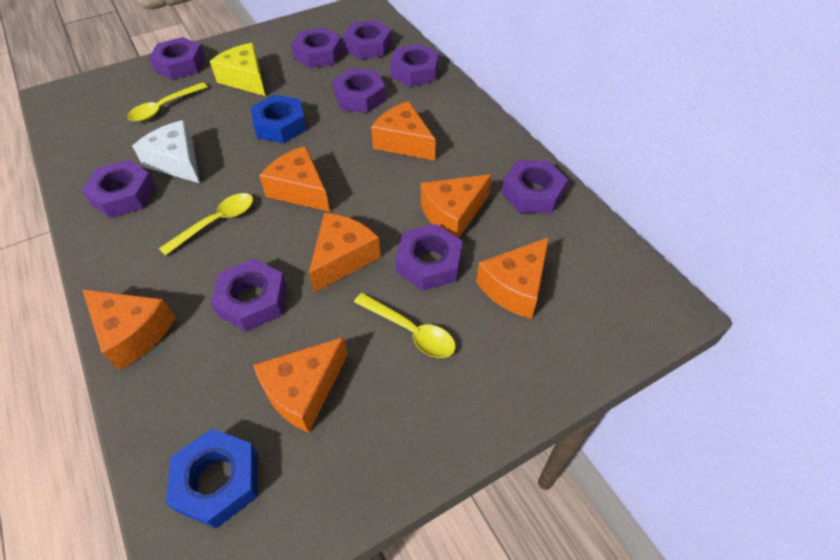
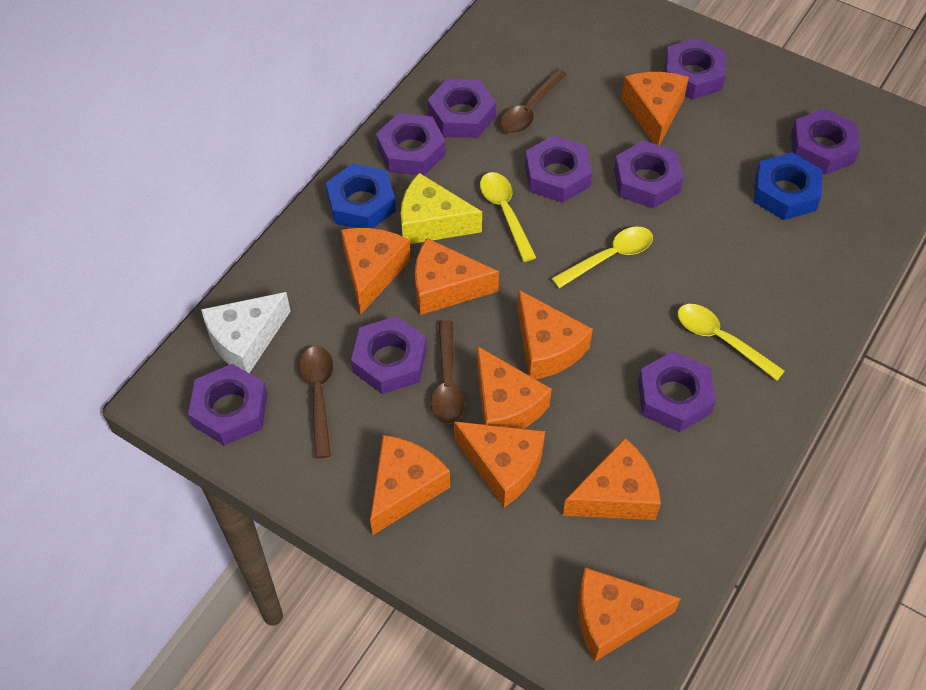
brown spoon: 0 -> 3
orange cheese: 7 -> 9

